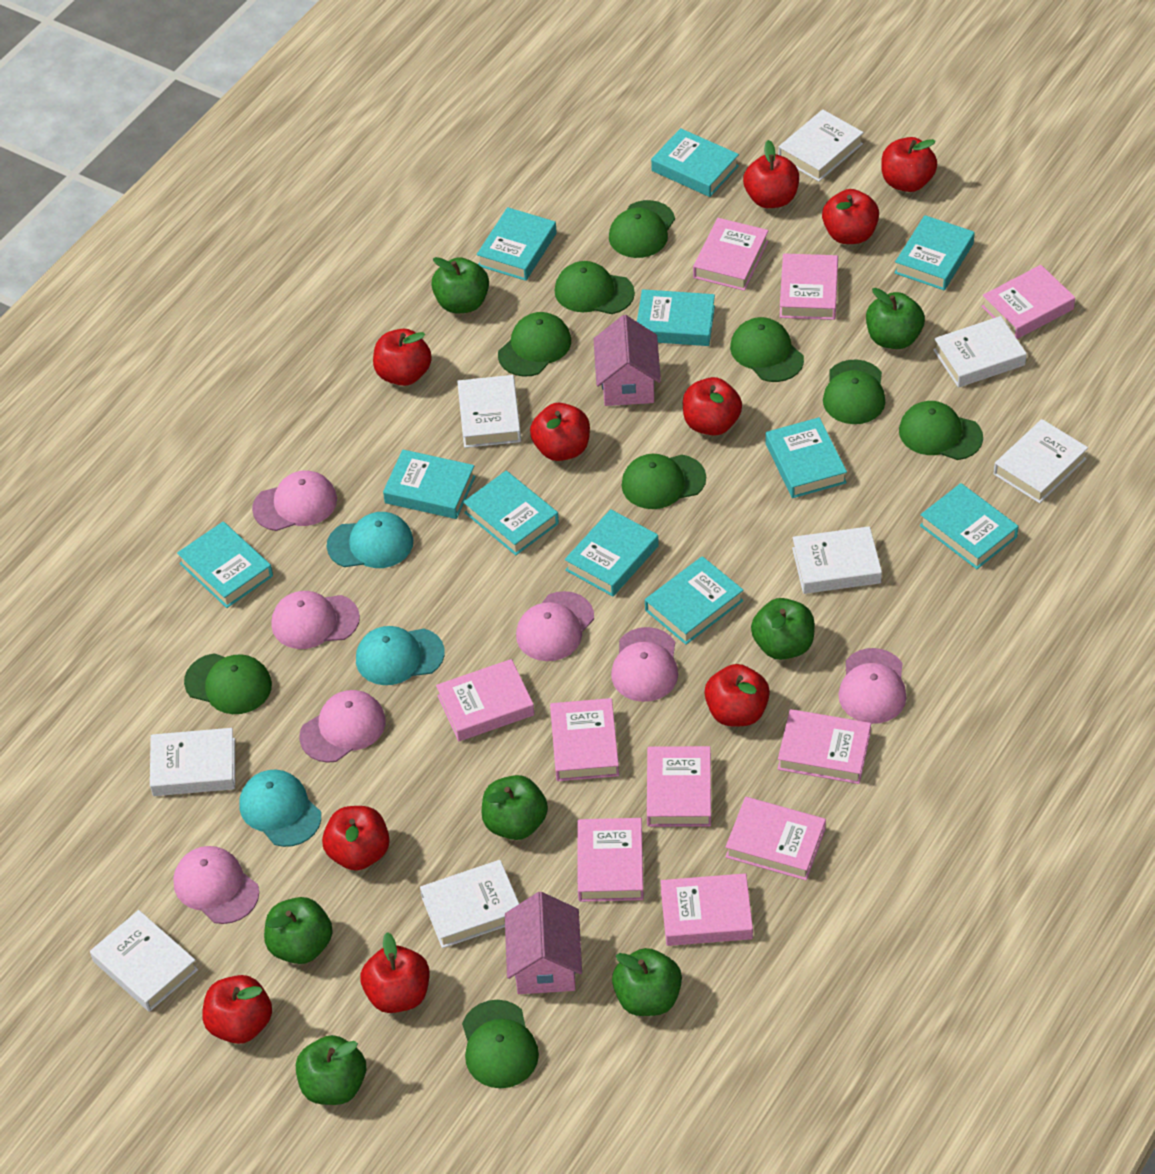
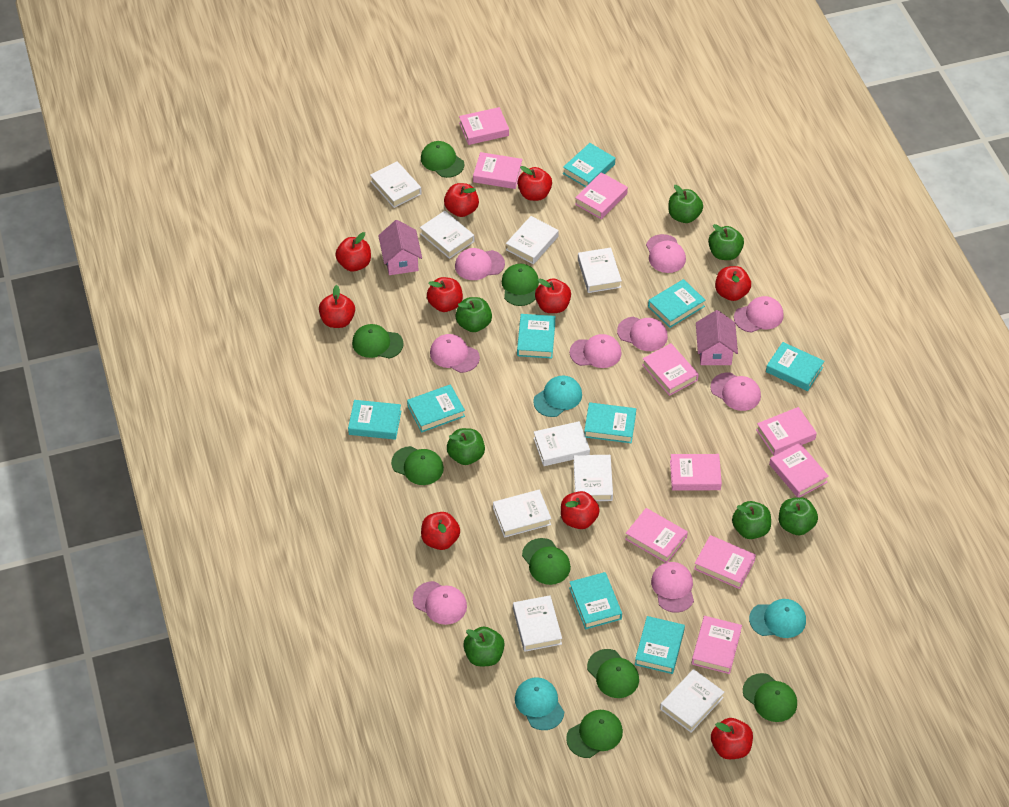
green cap: 9 -> 8
pink cap: 7 -> 9
turquoise book: 11 -> 9
white book: 8 -> 9

